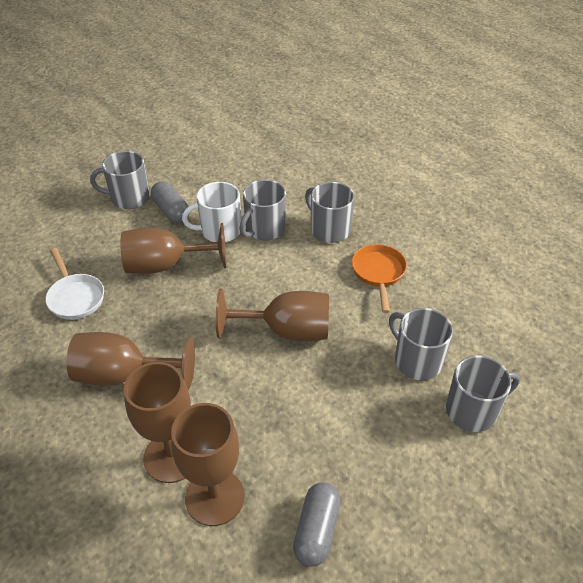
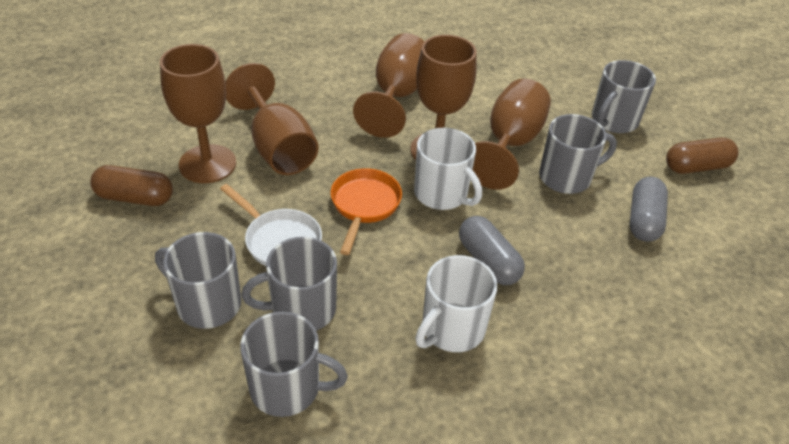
brown capsule: 0 -> 2
white mug: 1 -> 2

